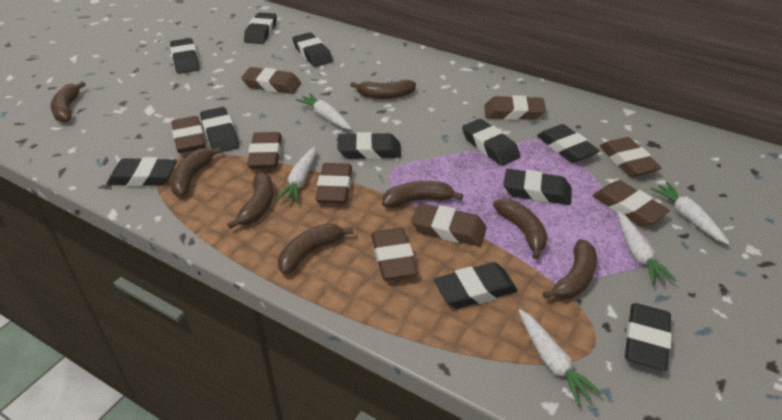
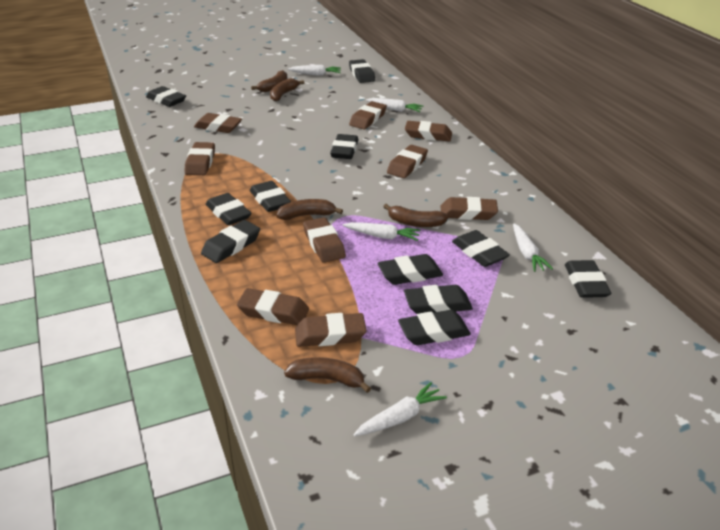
brown banana: 8 -> 5

